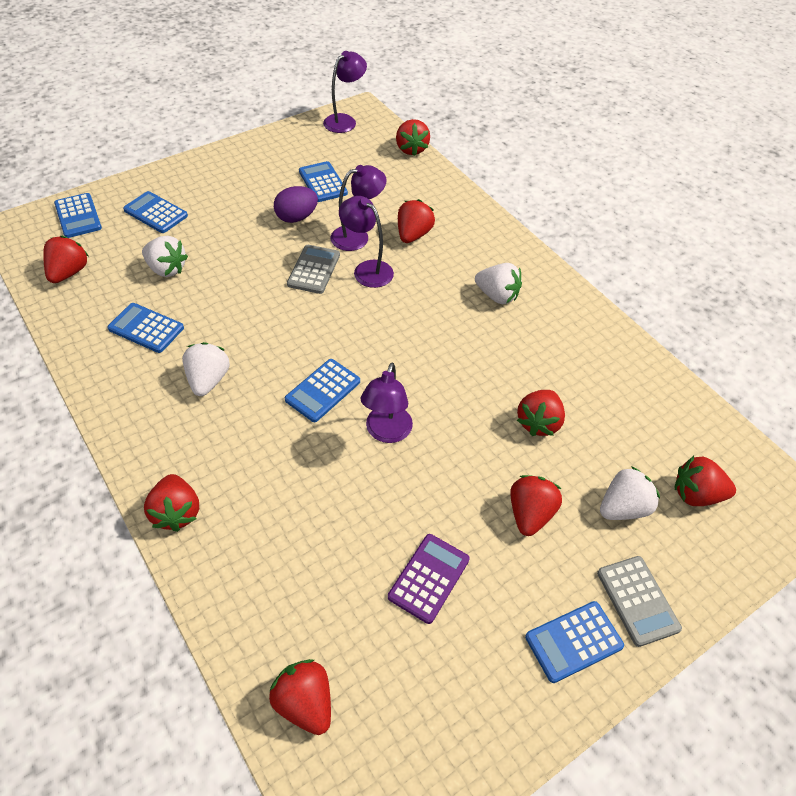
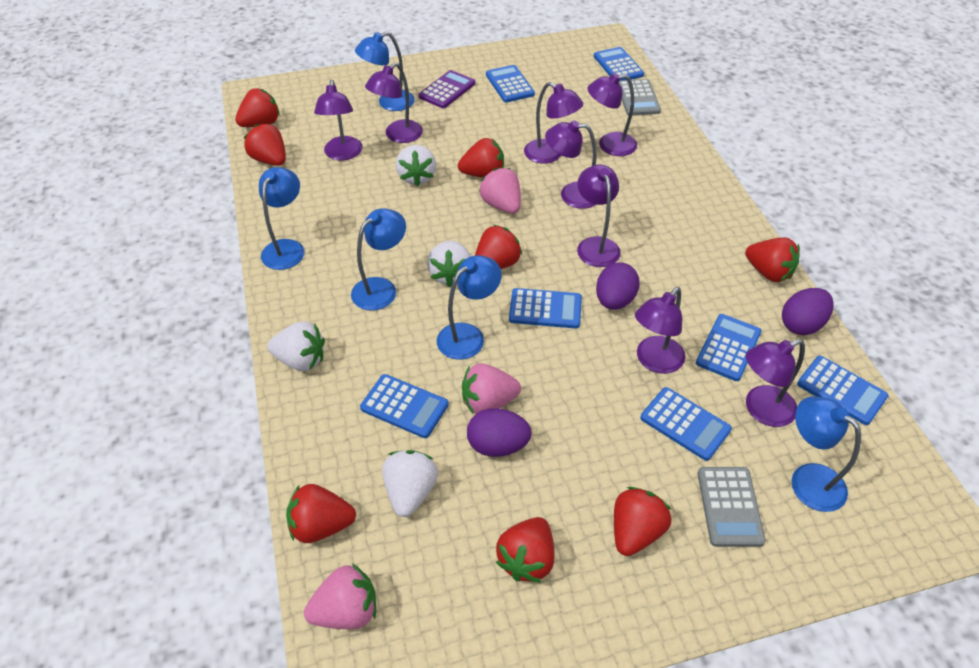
blue calculator: 6 -> 7
blue lamp: 0 -> 5
pink strawberry: 0 -> 3
purple egg: 1 -> 3
purple lamp: 4 -> 8

